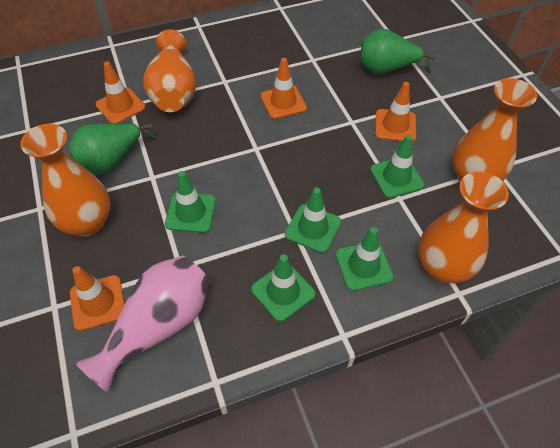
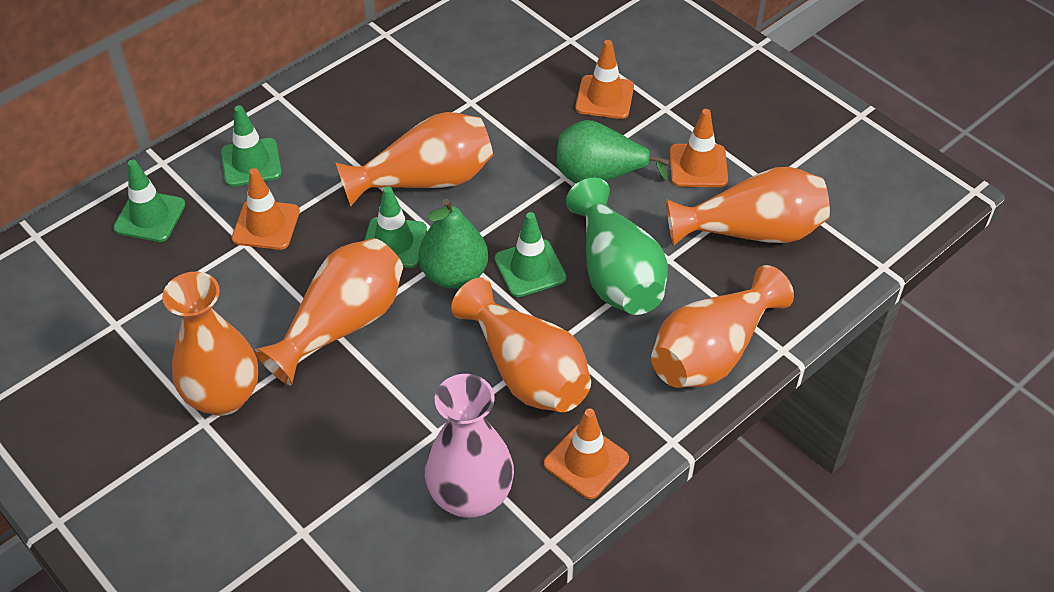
green traffic cone: 5 -> 4
green vase: 0 -> 1
orange vase: 4 -> 6

